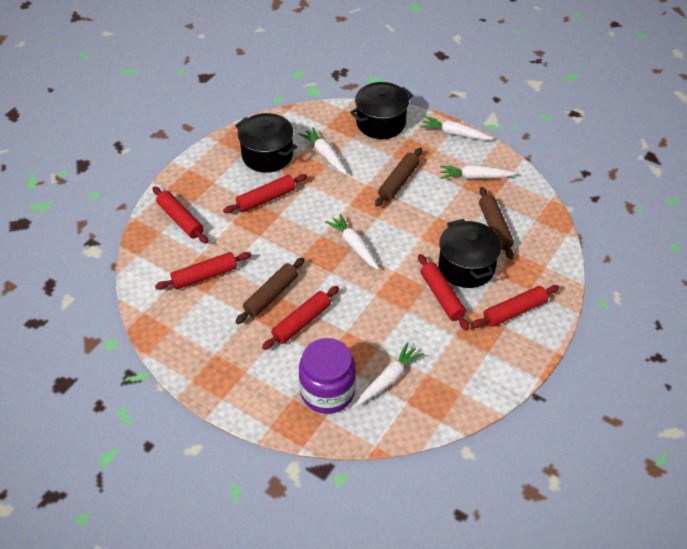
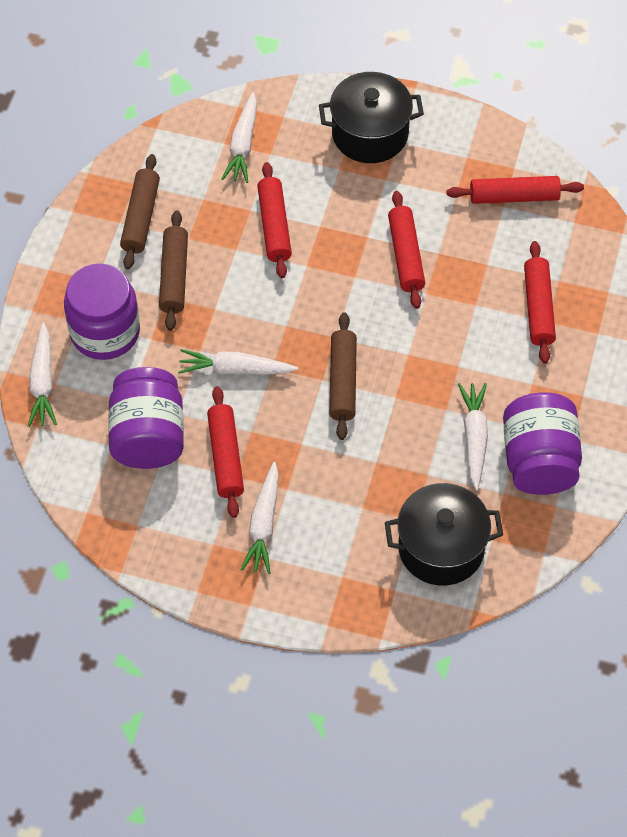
black pot: 3 -> 2
purple jar: 1 -> 3
red rolling pin: 6 -> 5

